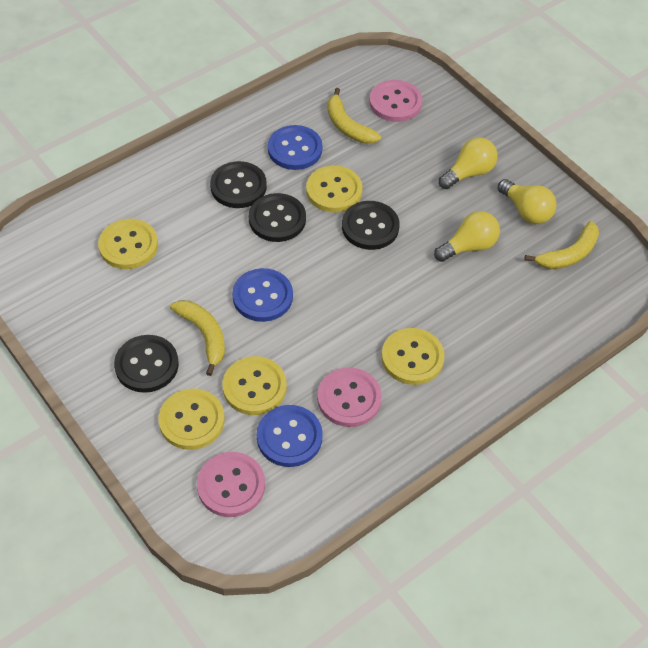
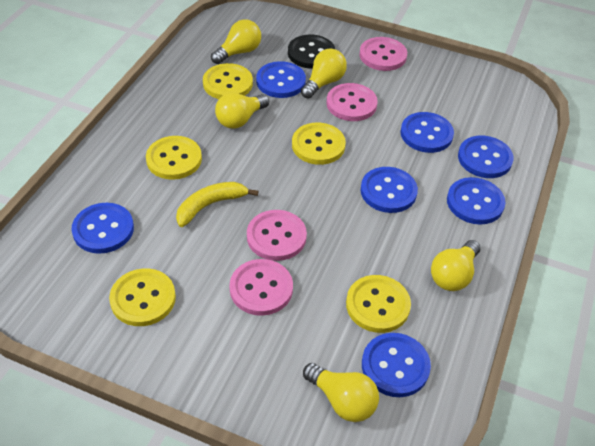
black button: 4 -> 1
blue button: 3 -> 7
pink button: 3 -> 4
yellow banana: 3 -> 1
yellow light bulb: 3 -> 5

